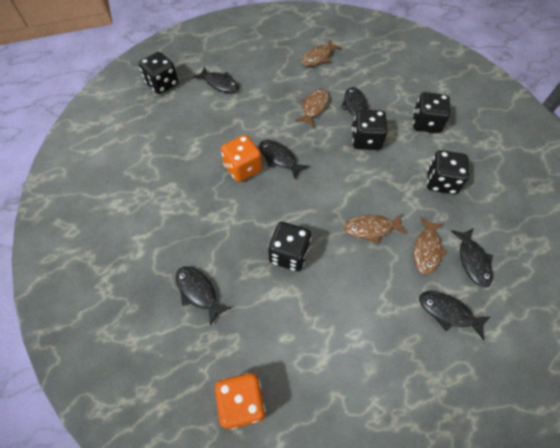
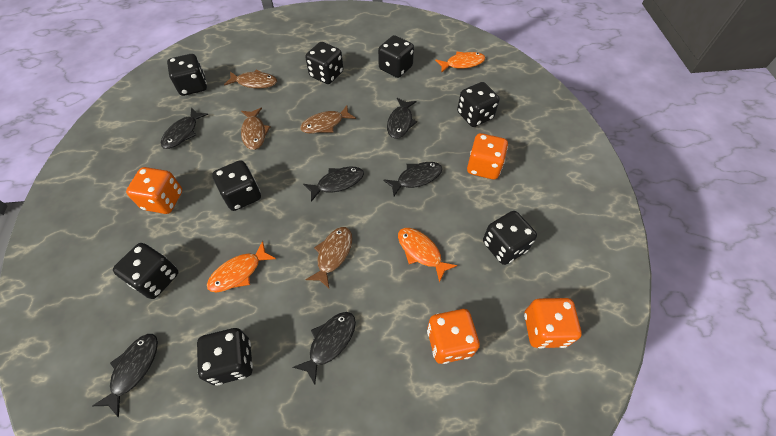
black dice: 5 -> 8
orange dice: 2 -> 4
orange fish: 0 -> 3

